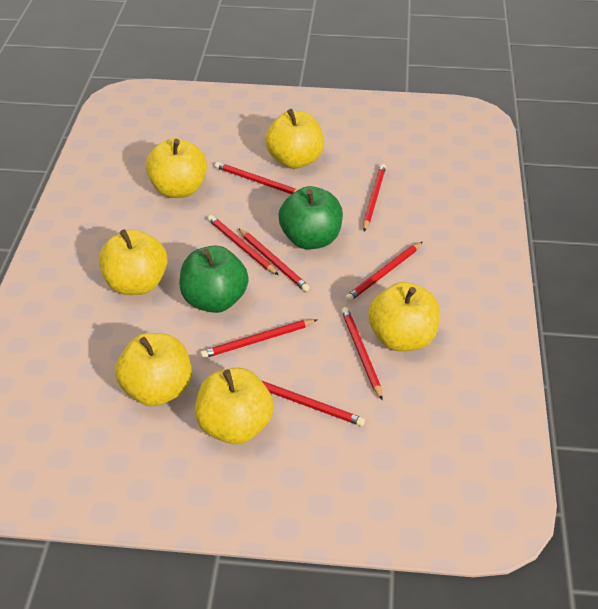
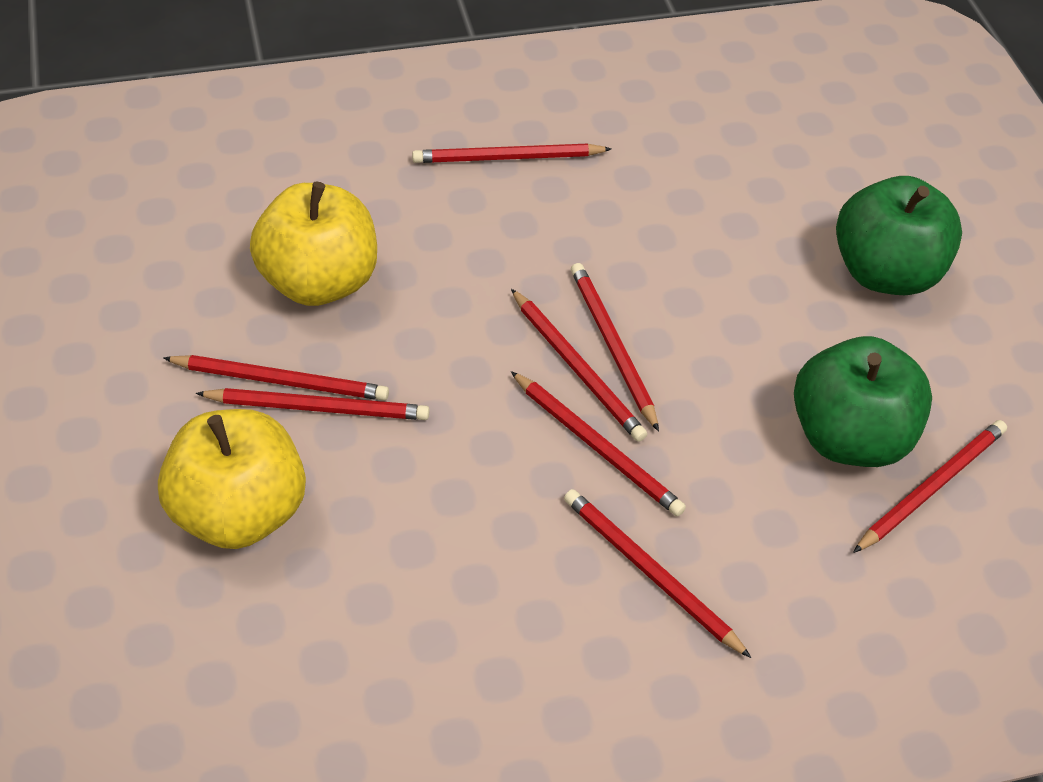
yellow apple: 6 -> 2

